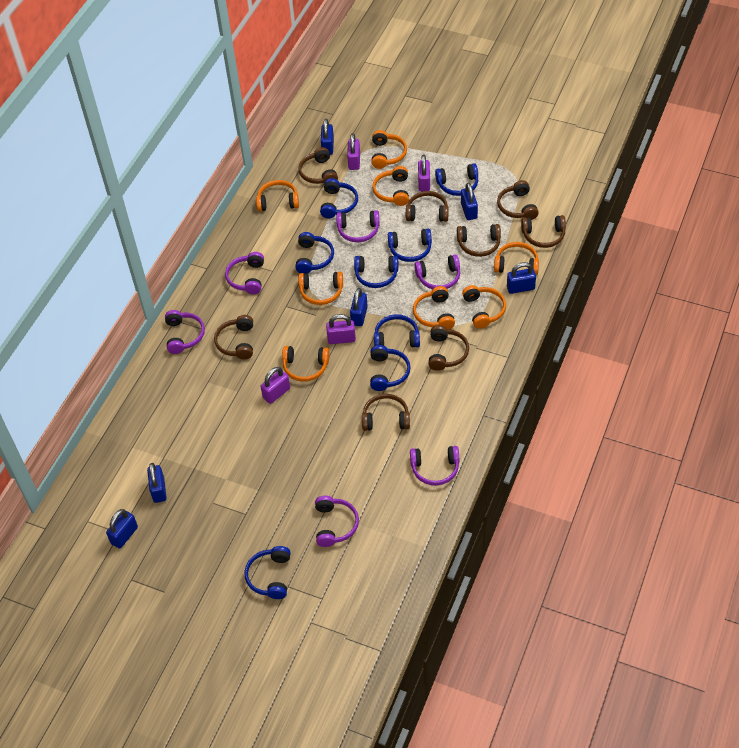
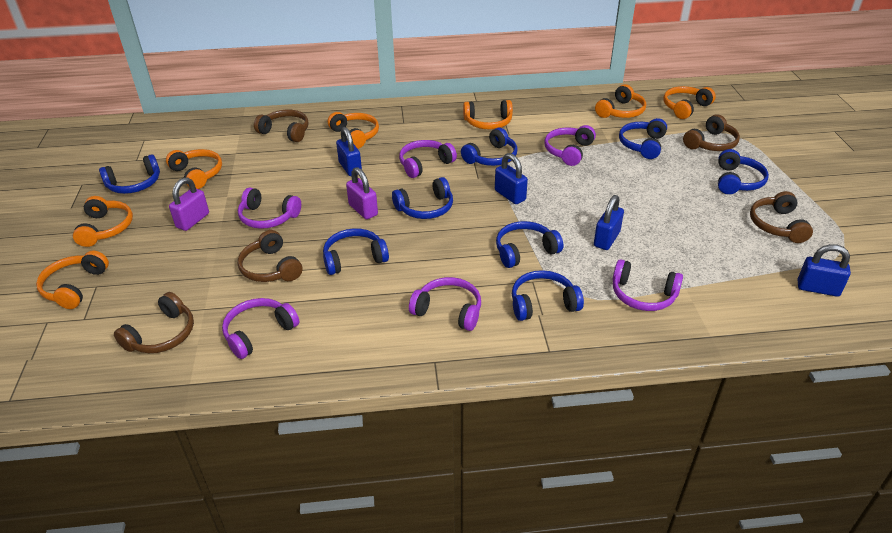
blue padlock: 6 -> 4
brown headphones: 8 -> 5
orange headphones: 8 -> 7
purple padlock: 4 -> 2

